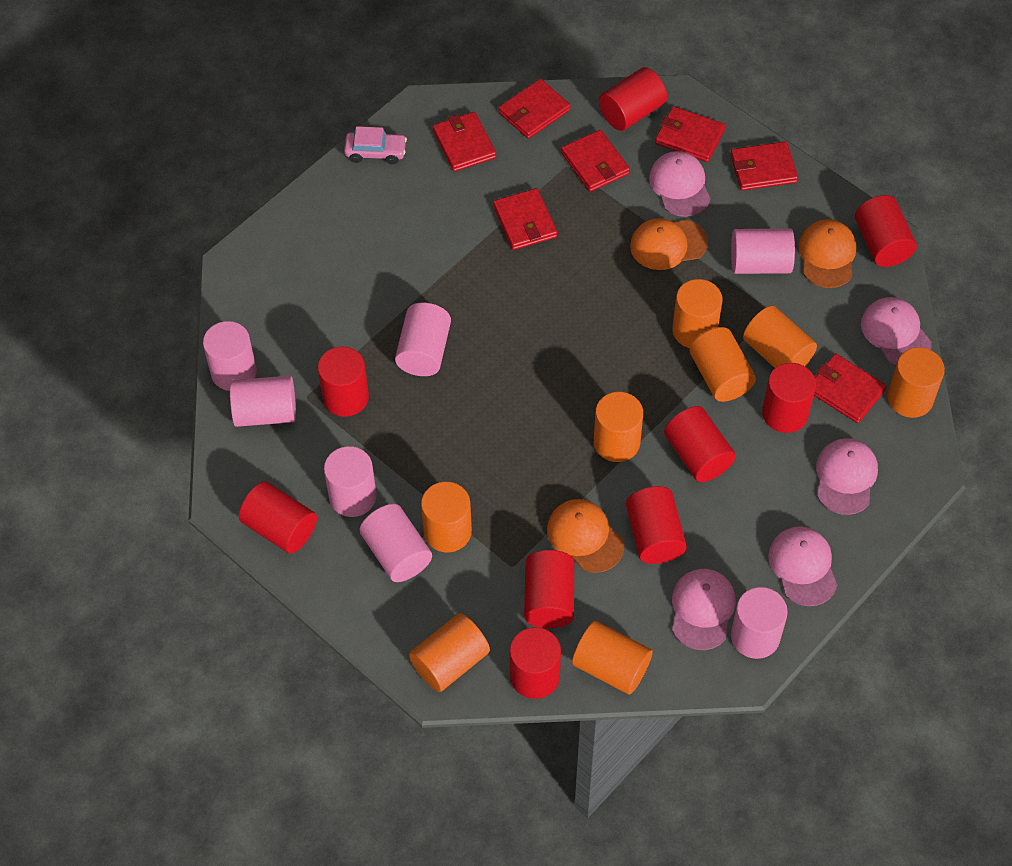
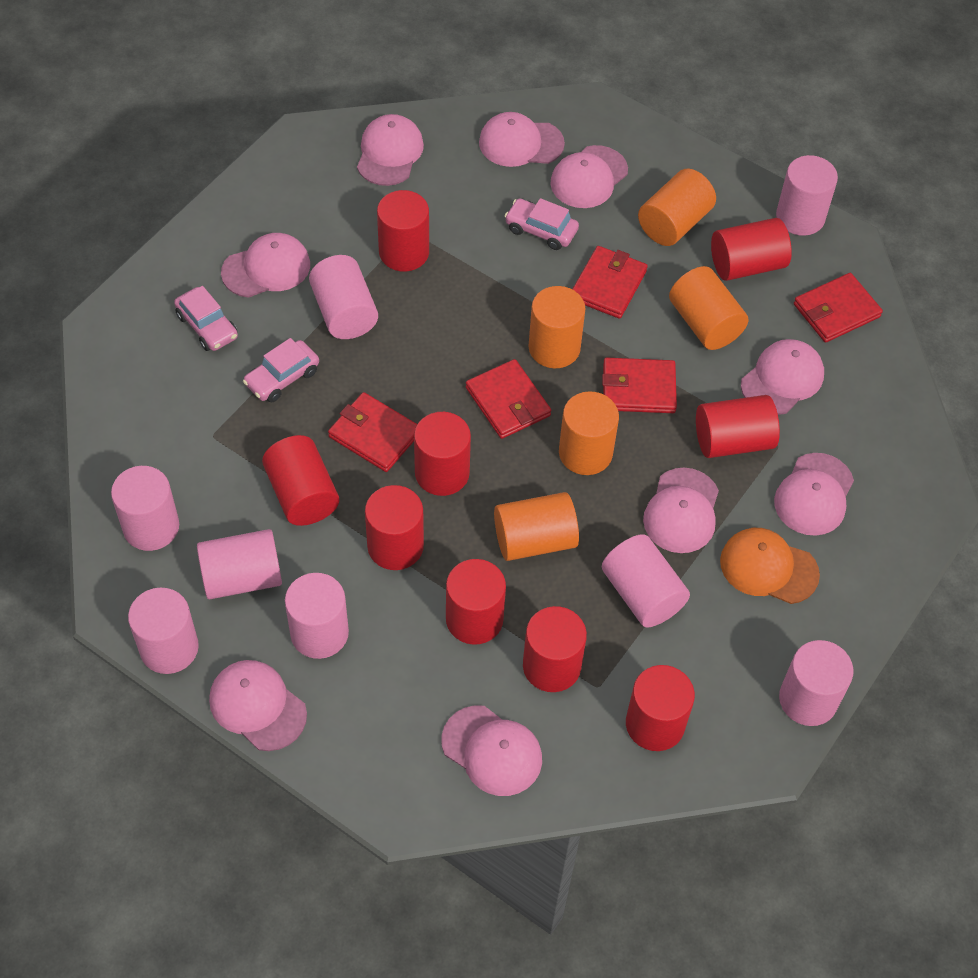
orange cap: 3 -> 1
orange cylinder: 8 -> 5
pink cap: 5 -> 9
pink car: 1 -> 3
pink cylinder: 7 -> 8
red wallet: 7 -> 5

